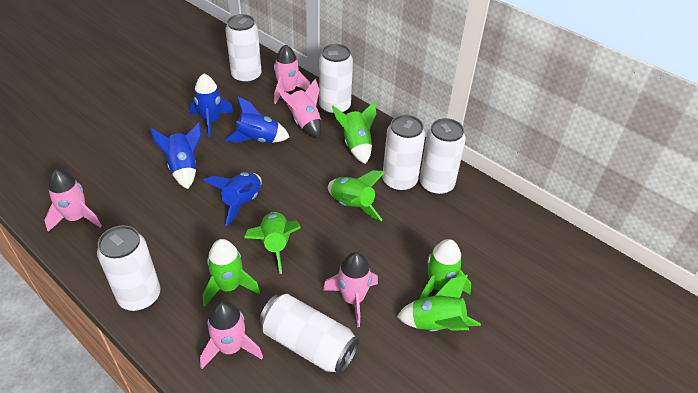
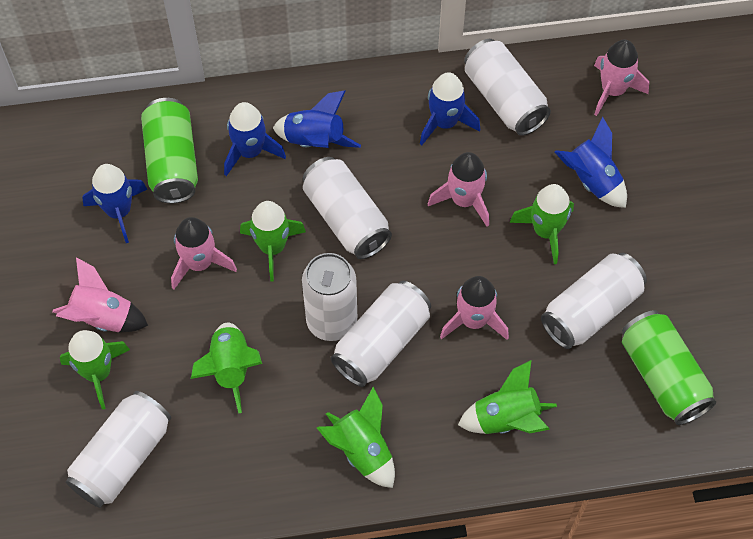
blue rocket: 4 -> 5
green can: 0 -> 2

